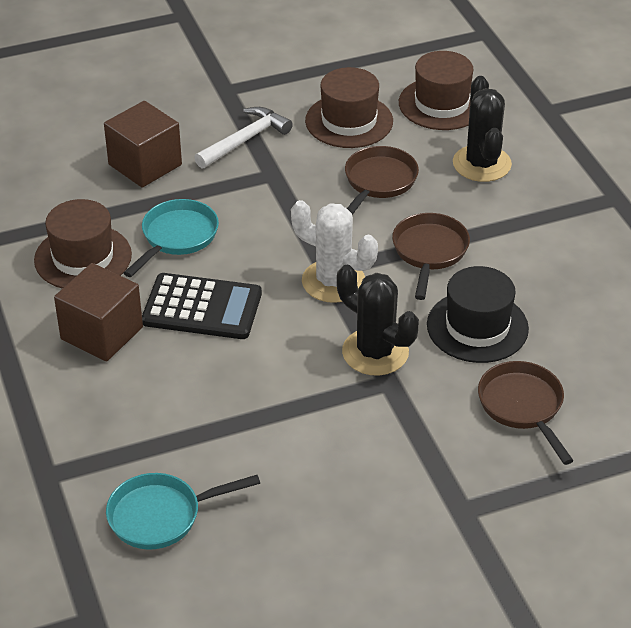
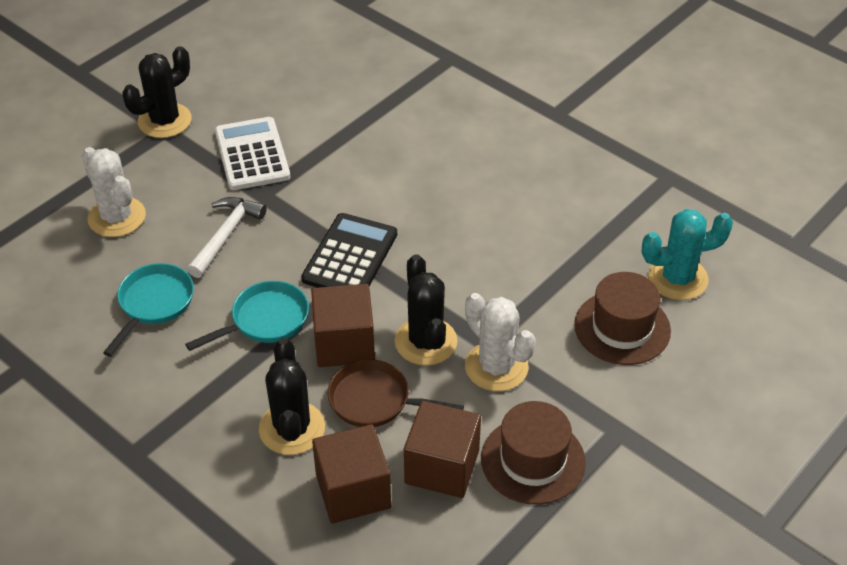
black cactus: 2 -> 3
black hat: 1 -> 0
brown cube: 2 -> 3
brown hat: 3 -> 2
brown pan: 3 -> 1
turquoise cactus: 0 -> 1
white cactus: 1 -> 2
white calculator: 0 -> 1

